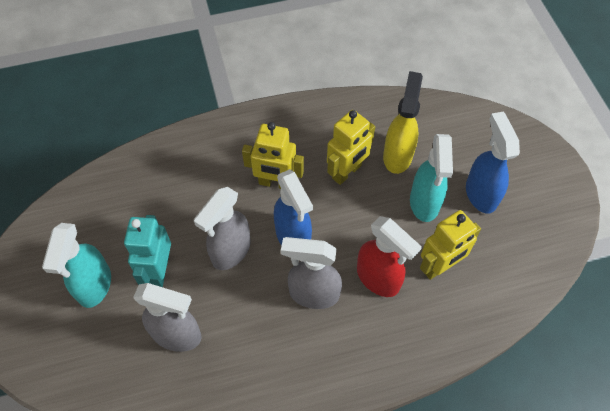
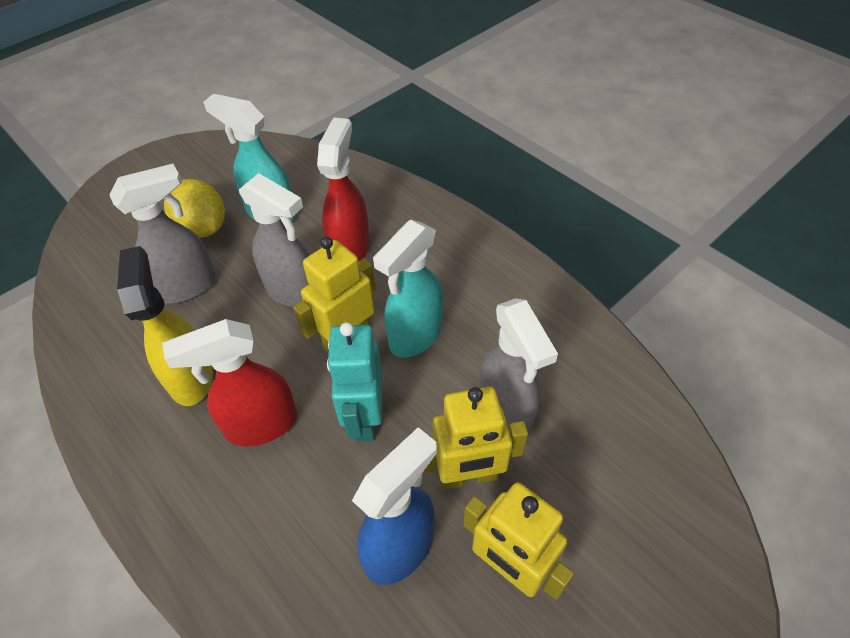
blue spray bottle: 2 -> 1
red spray bottle: 1 -> 2
yellow lemon: 0 -> 1

